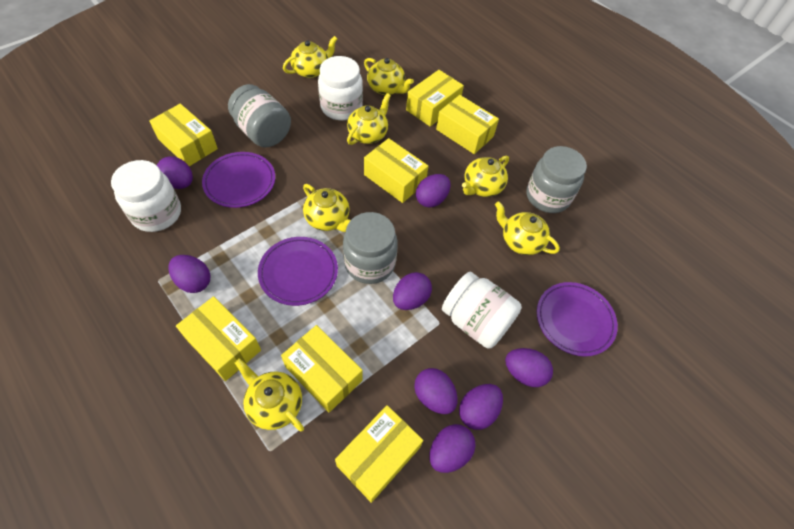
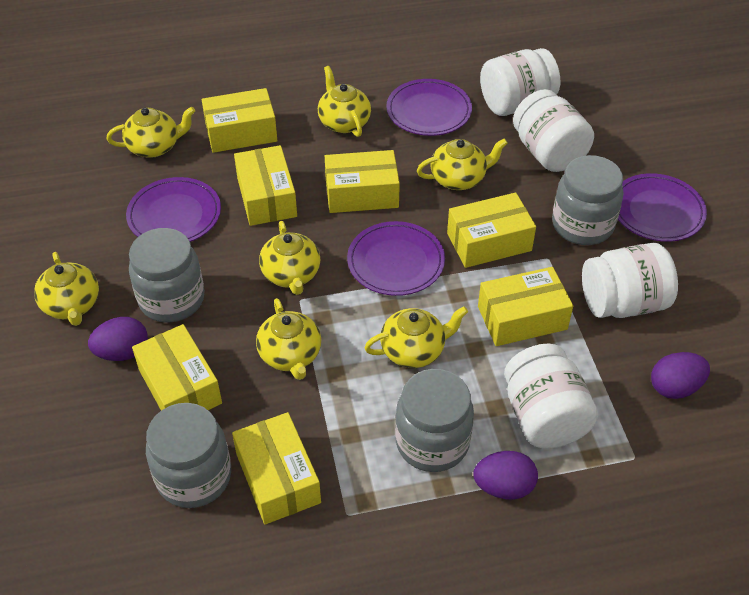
grey jar: 3 -> 4
purple egg: 8 -> 3
purple plate: 3 -> 4
white jar: 3 -> 4

